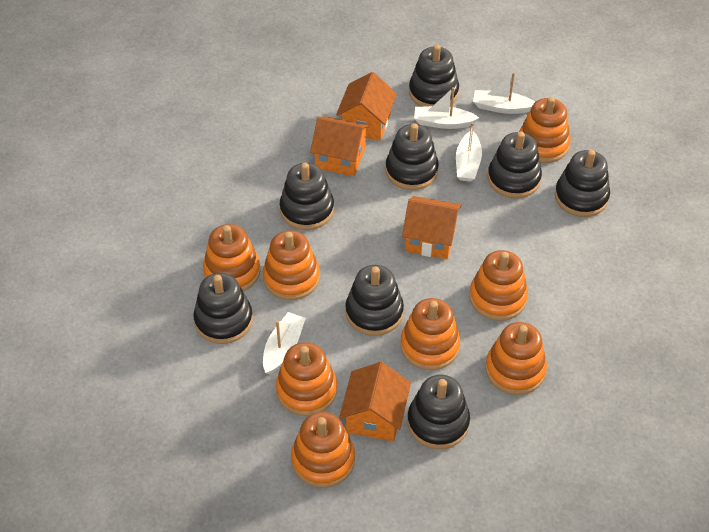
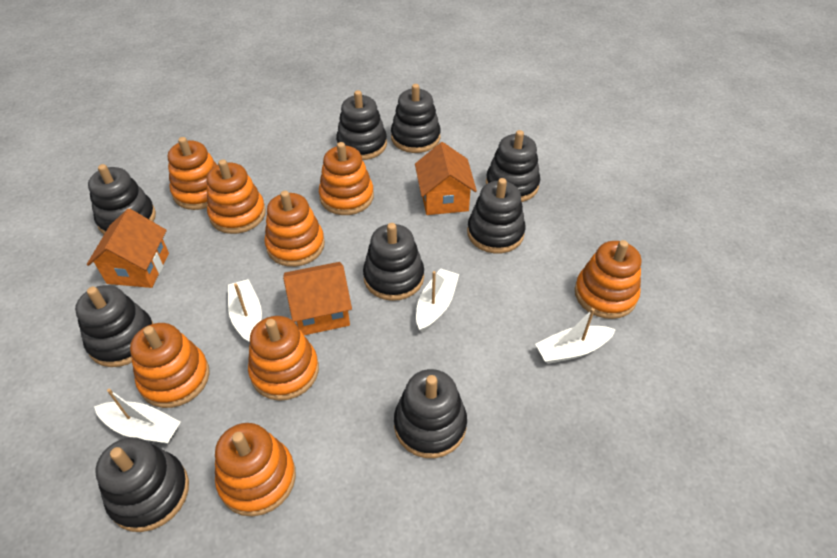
black stacking toy: 8 -> 9
orange house: 4 -> 3

